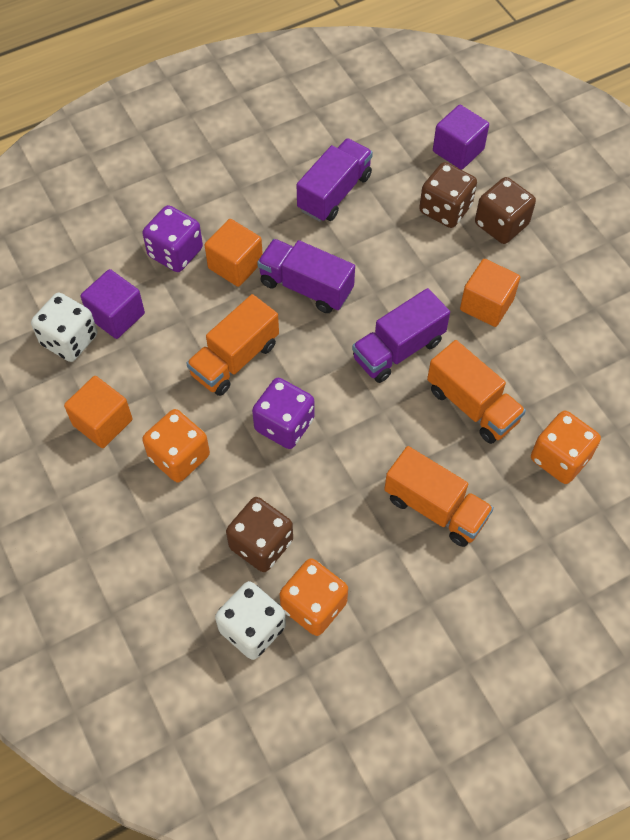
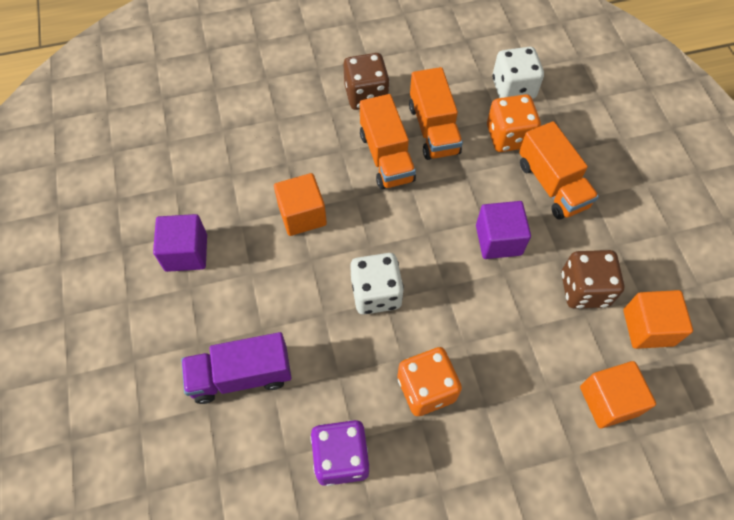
brown dice: 3 -> 2
orange dice: 3 -> 2
purple dice: 2 -> 1
purple truck: 3 -> 1

